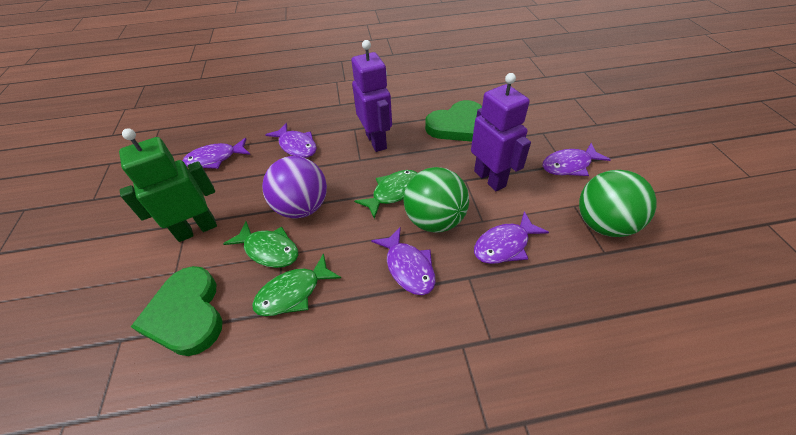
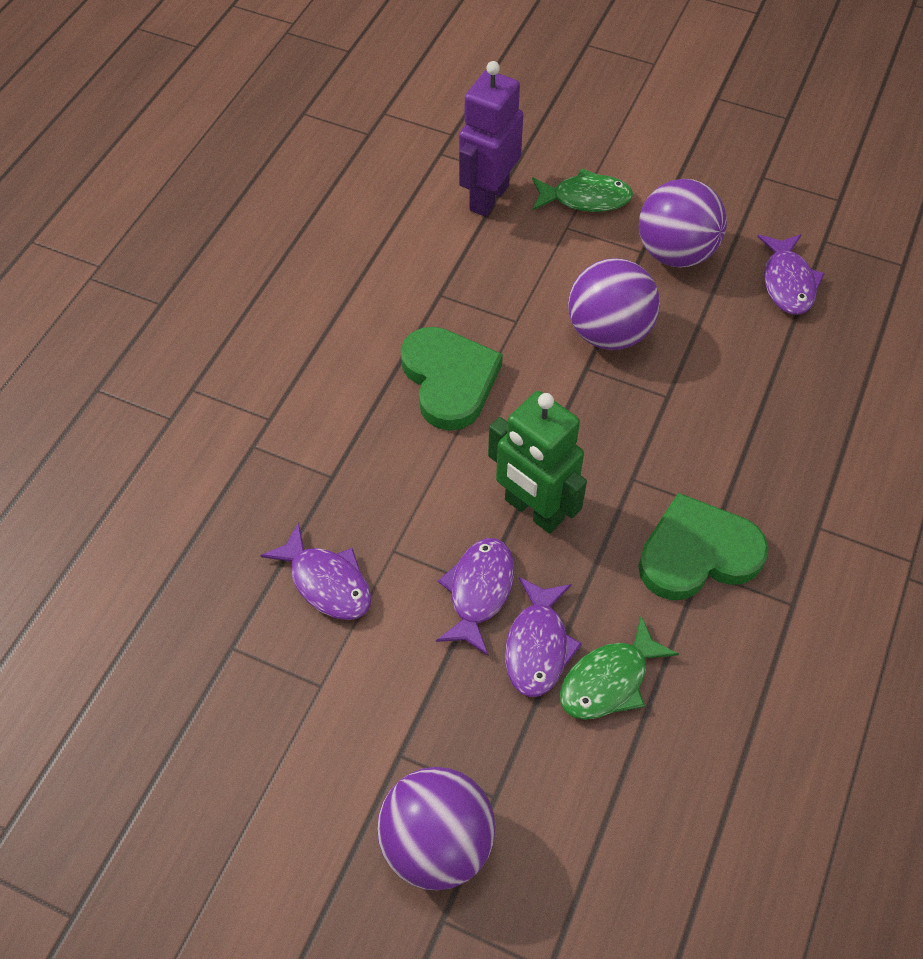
green ball: 2 -> 0
green fish: 3 -> 2
purple ball: 1 -> 3
purple fish: 5 -> 4
purple robot: 2 -> 1

